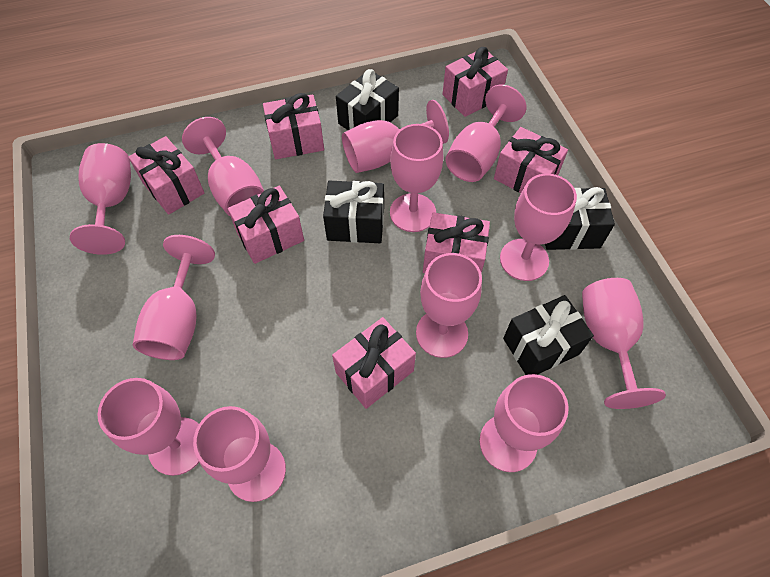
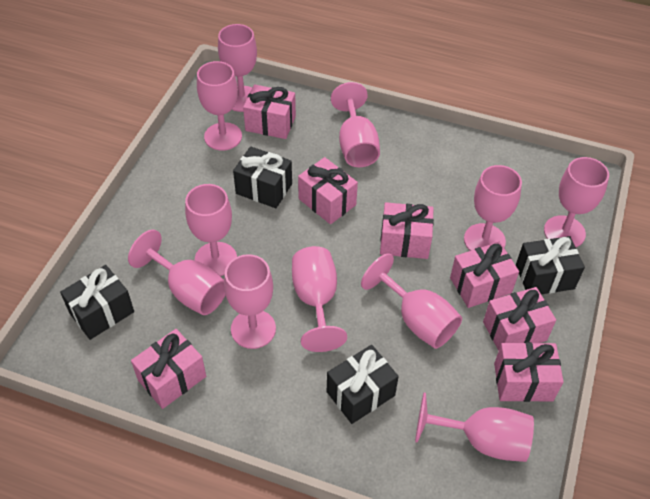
pink goblet: 12 -> 11

